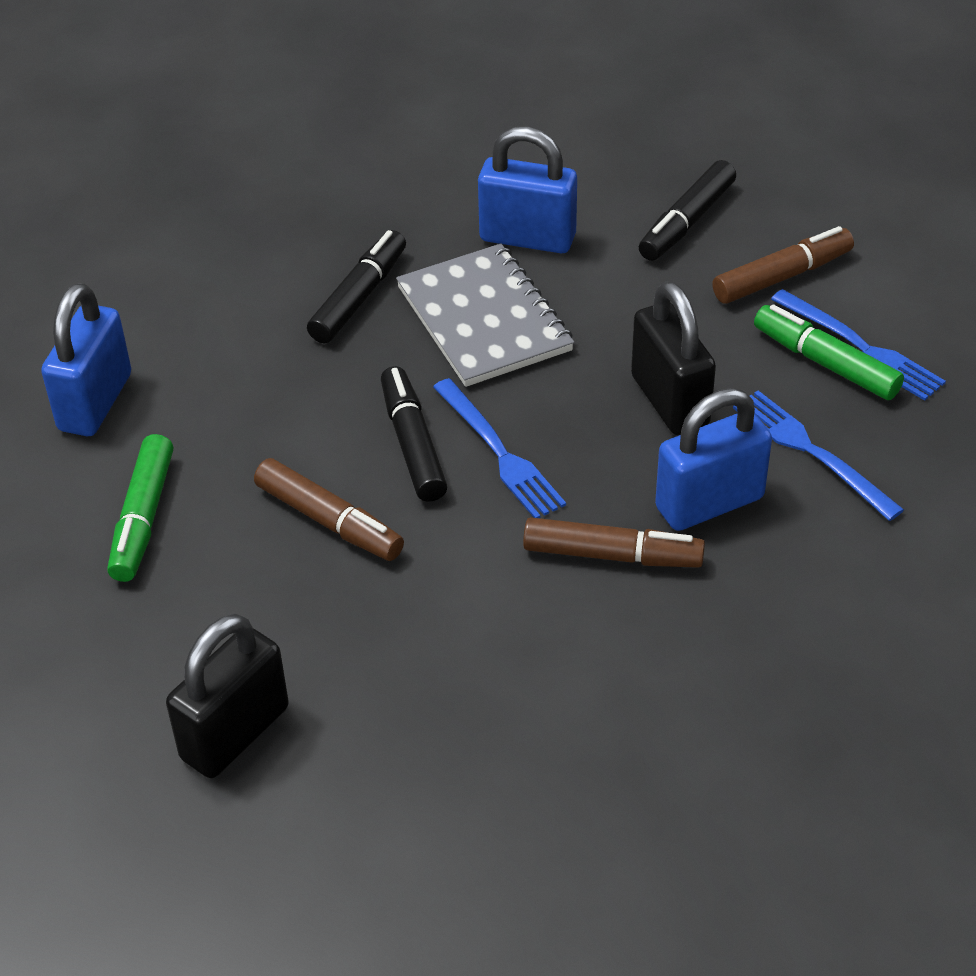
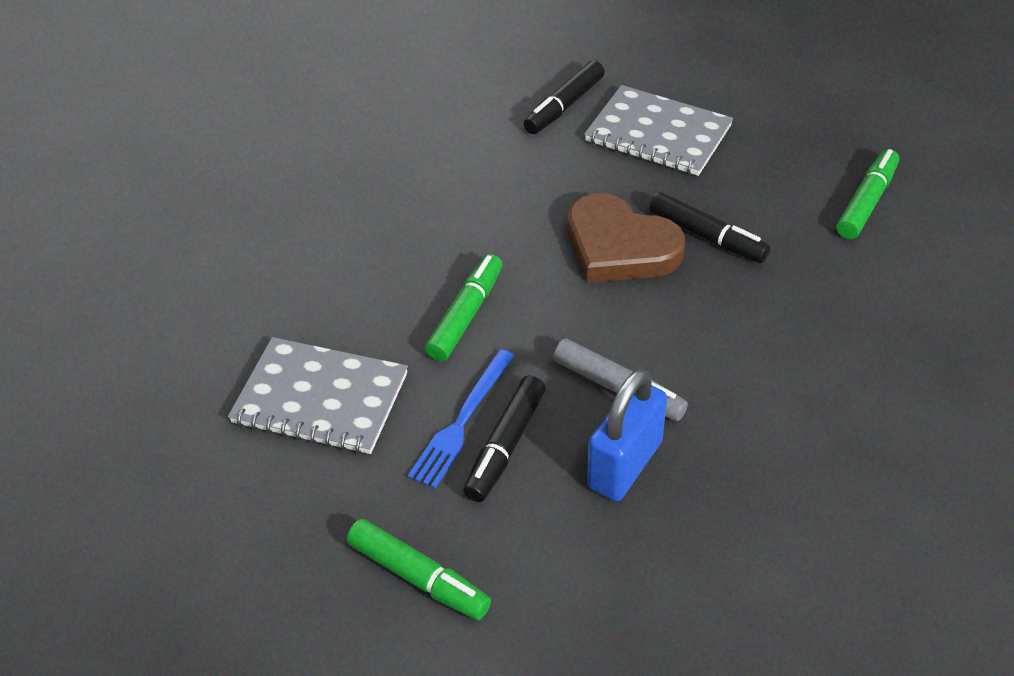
black padlock: 2 -> 0
blue fork: 3 -> 1
blue padlock: 3 -> 1
brown heart: 0 -> 1
brown marker: 3 -> 0
green marker: 2 -> 3
grey marker: 0 -> 1
grey notebook: 1 -> 2

